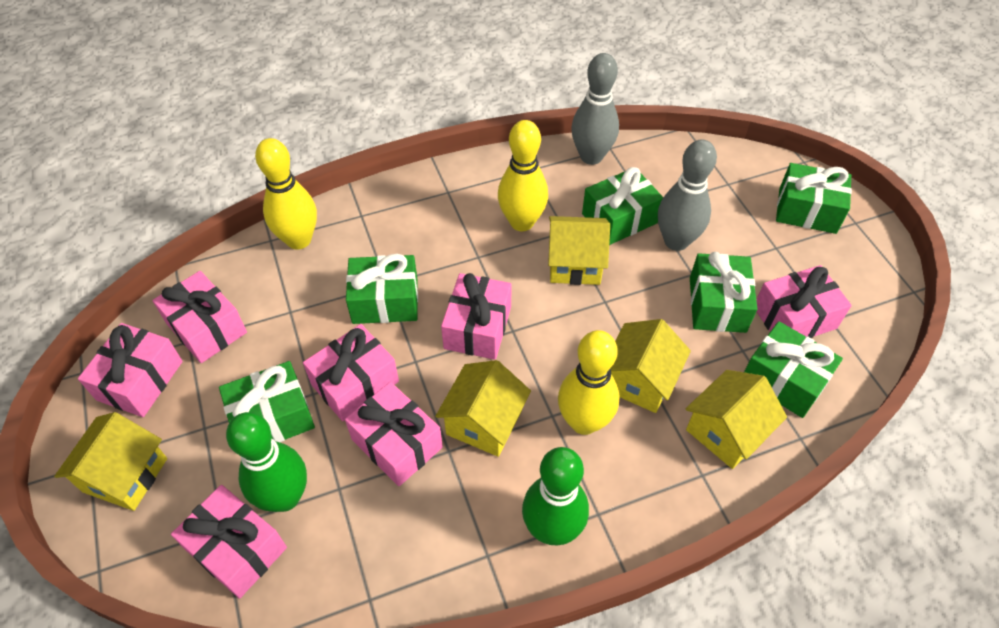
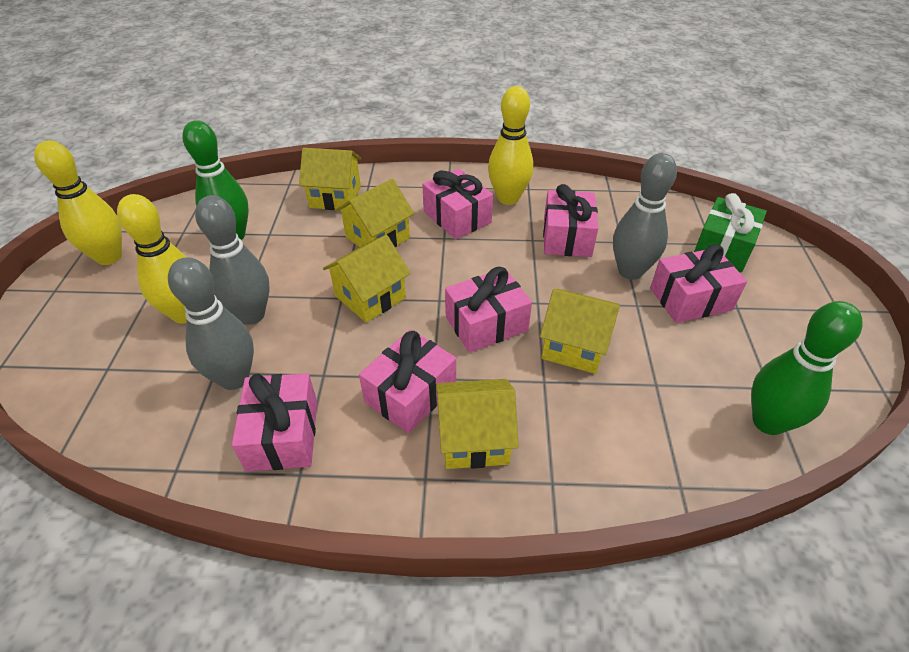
green gift: 6 -> 1
grey bowling pin: 2 -> 3
pink gift: 7 -> 6

